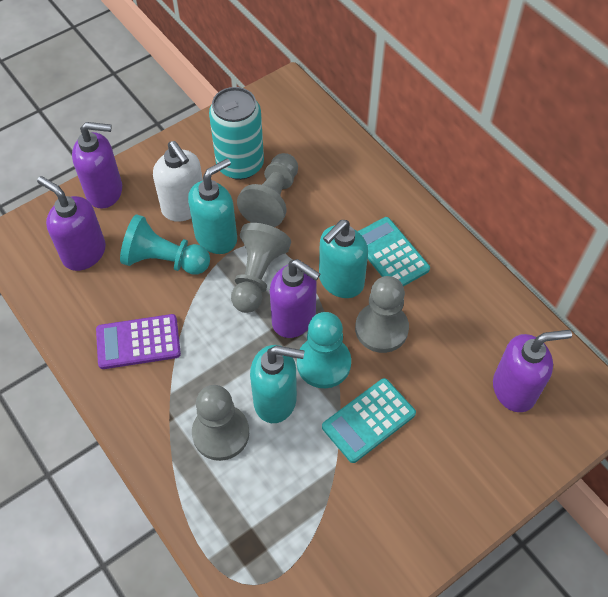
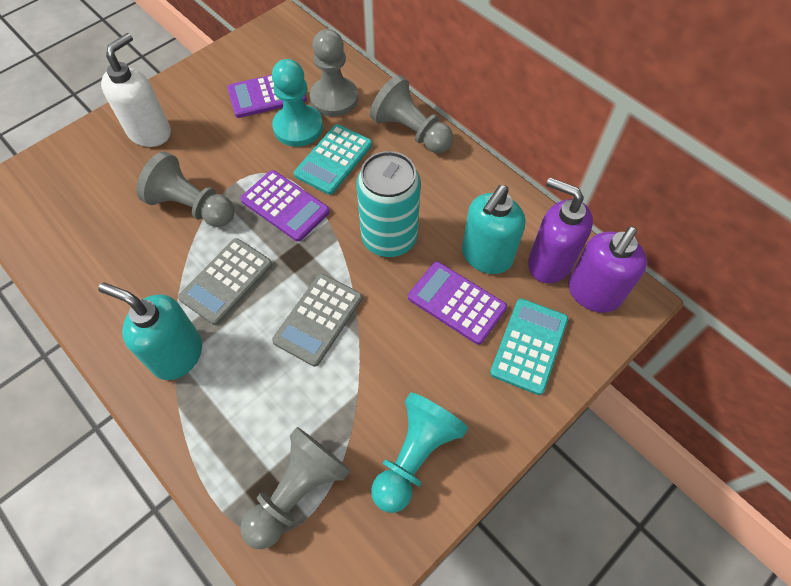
grey calculator: 0 -> 2
purple calculator: 1 -> 3
purple soap dispenser: 4 -> 2
turquoise soap dispenser: 3 -> 2

